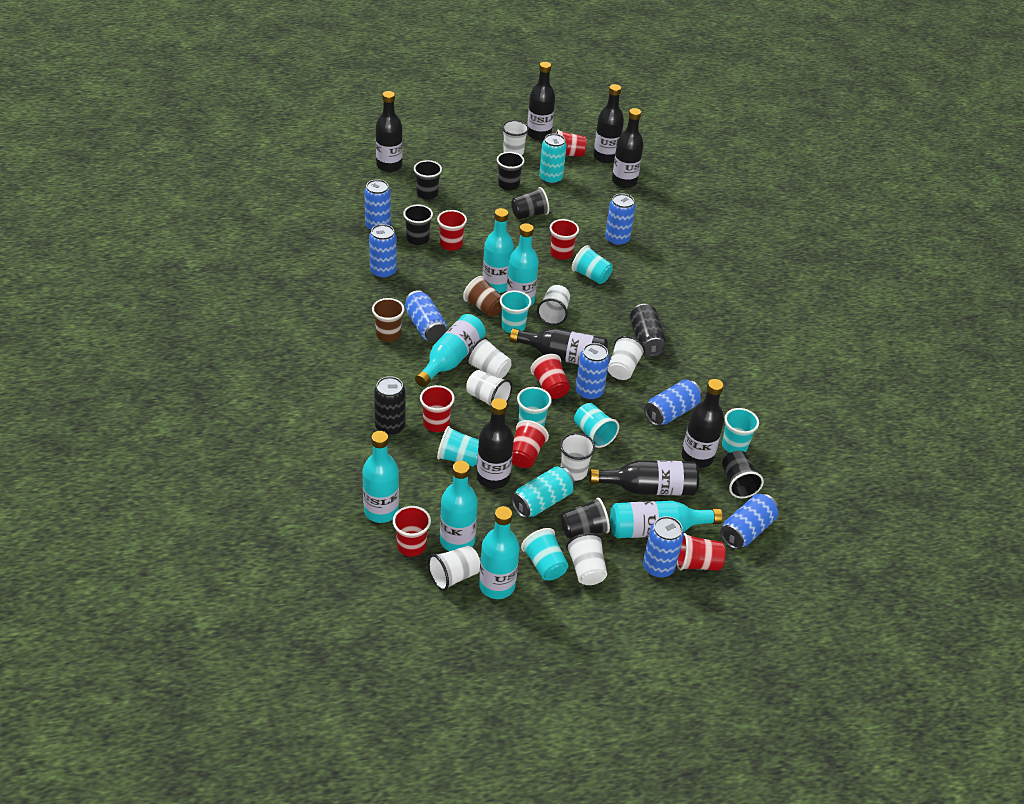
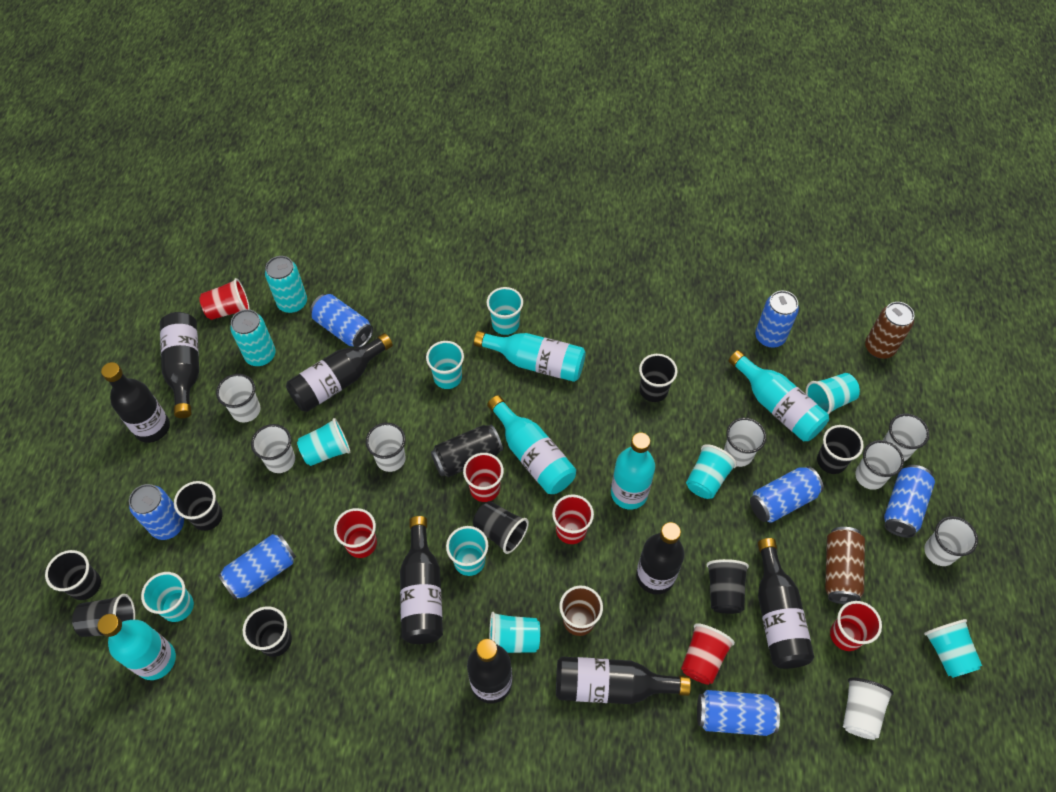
black can: 2 -> 1
black cup: 6 -> 8
blue can: 8 -> 7
brown can: 0 -> 2
brown cup: 2 -> 1
red cup: 8 -> 6
turquoise bottle: 7 -> 5
turquoise cup: 7 -> 9

